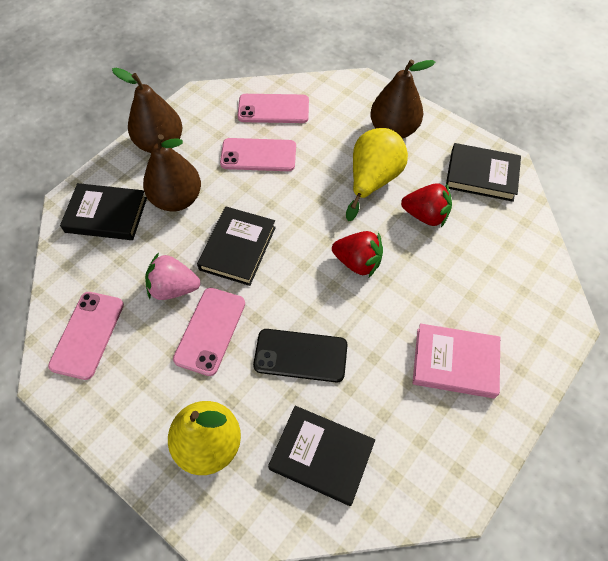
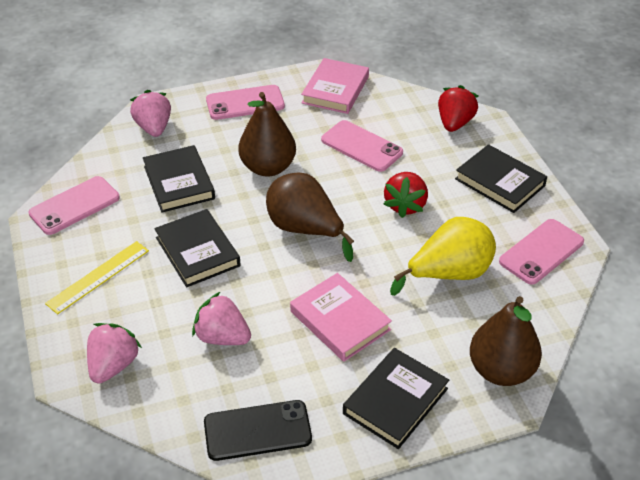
pink book: 1 -> 2
pink strawberry: 1 -> 3
yellow pear: 2 -> 1
yellow ruler: 0 -> 1

